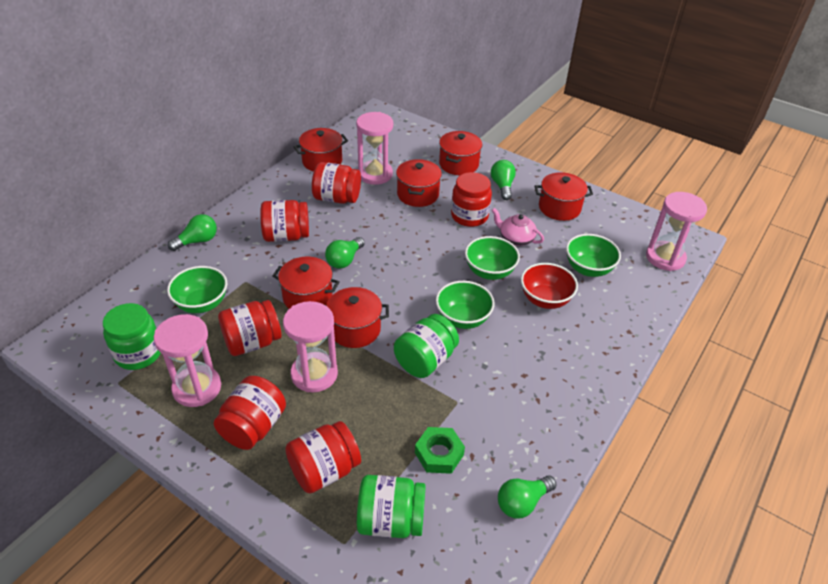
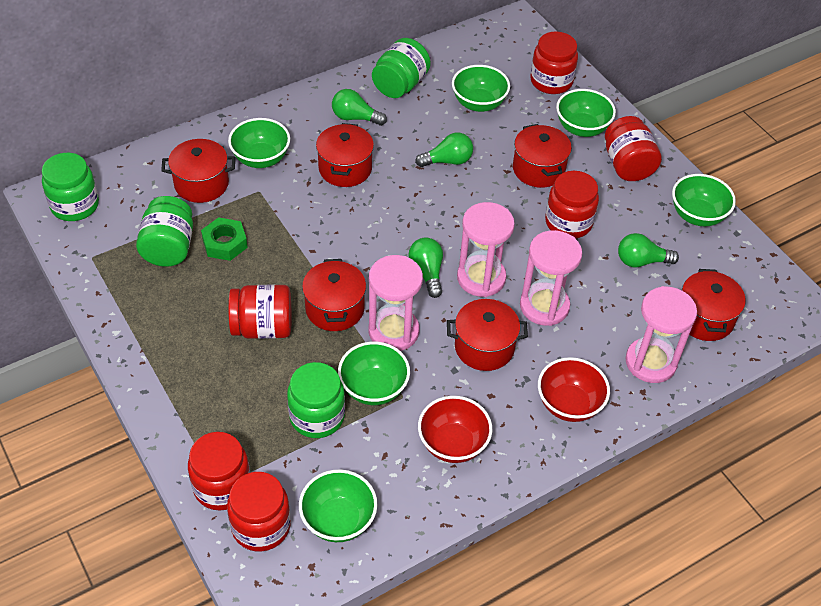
green bowl: 4 -> 6
green jar: 3 -> 4
pink teapot: 1 -> 0
red bowl: 1 -> 2

